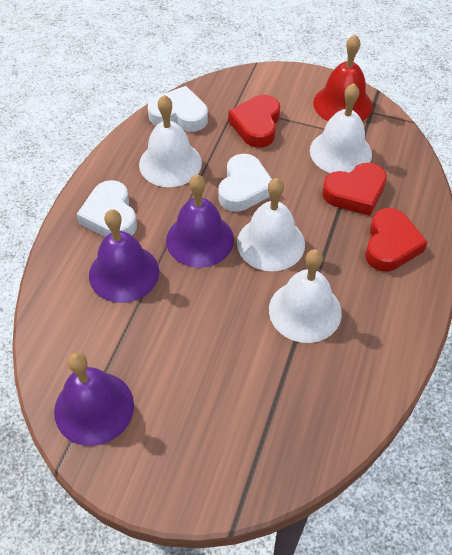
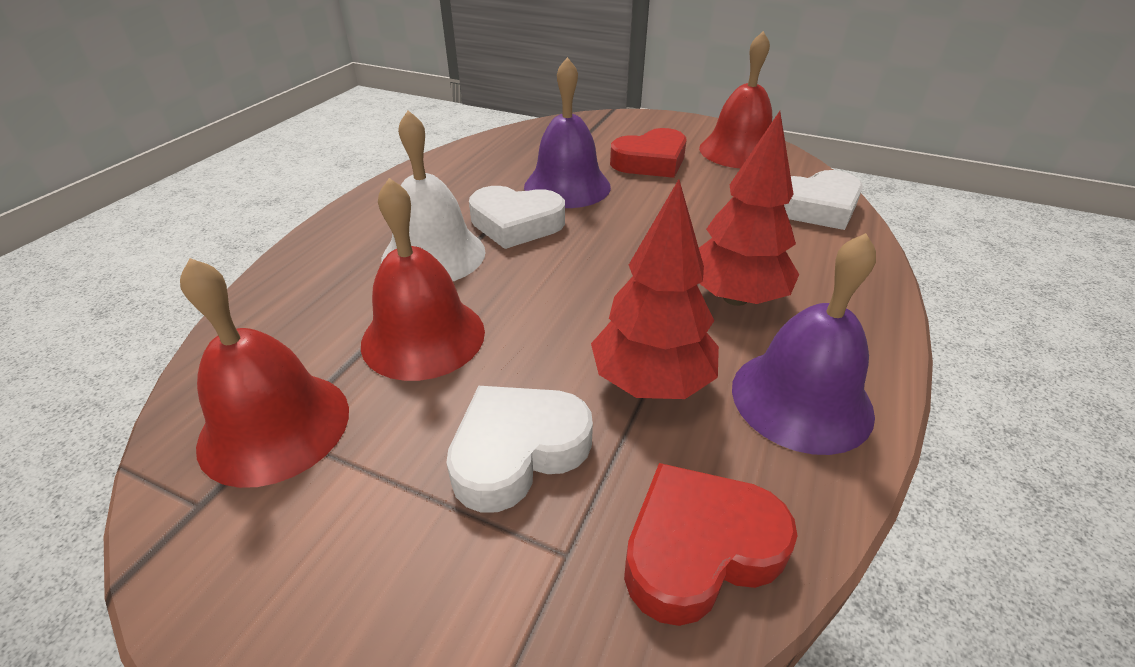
purple bell: 3 -> 2
red bell: 1 -> 3
red heart: 3 -> 2
red tree: 0 -> 2
white bell: 4 -> 1

